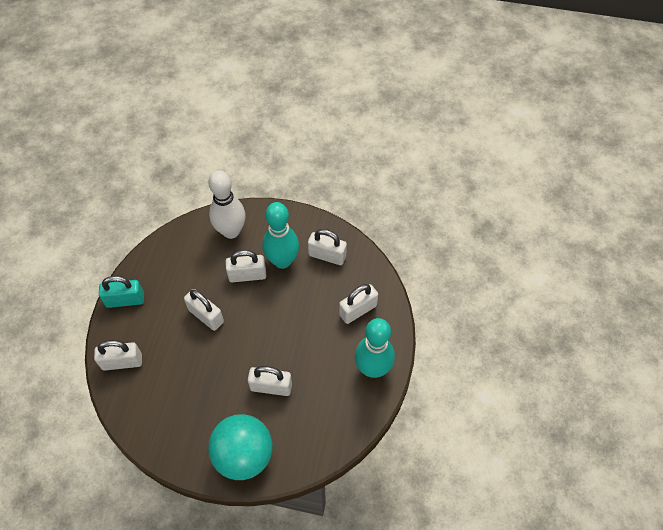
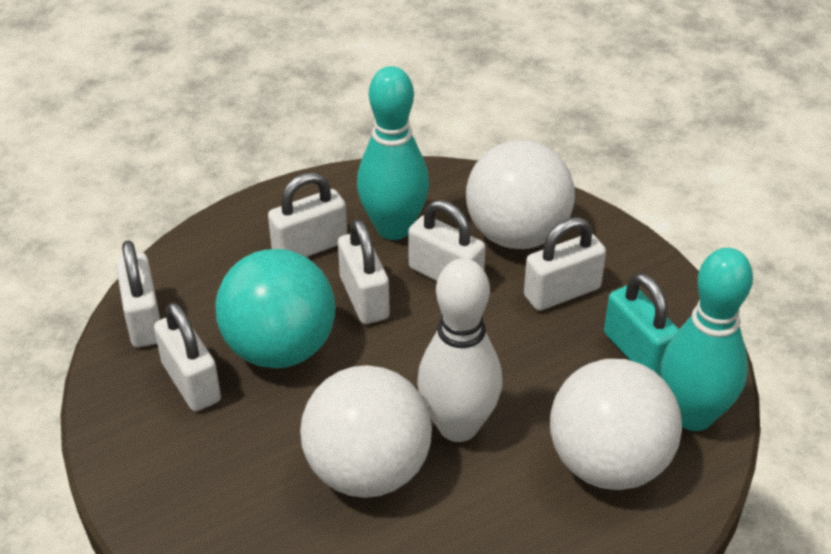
white ball: 0 -> 3

